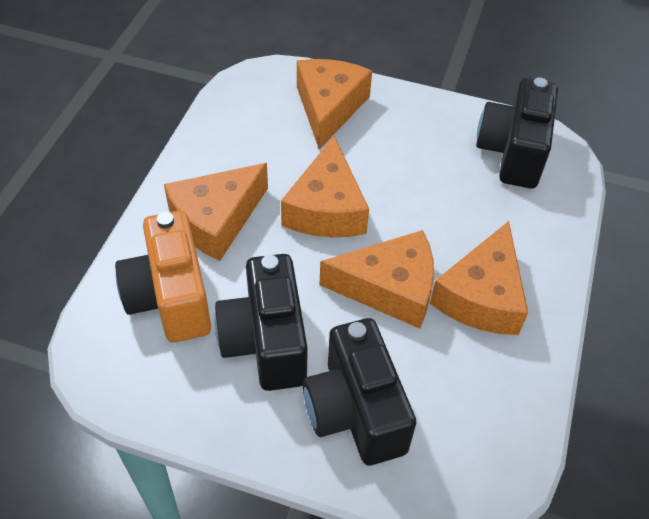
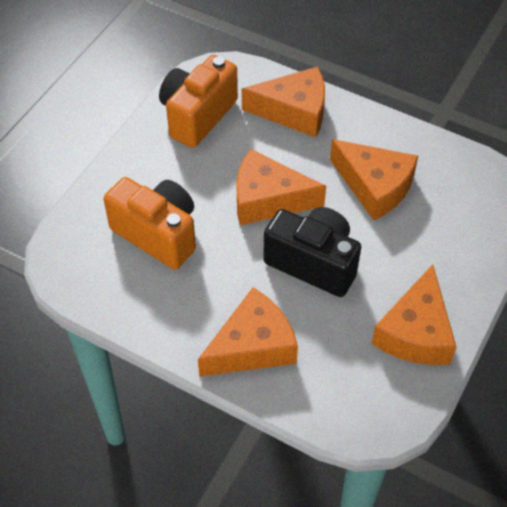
black camera: 3 -> 1
orange camera: 1 -> 2

